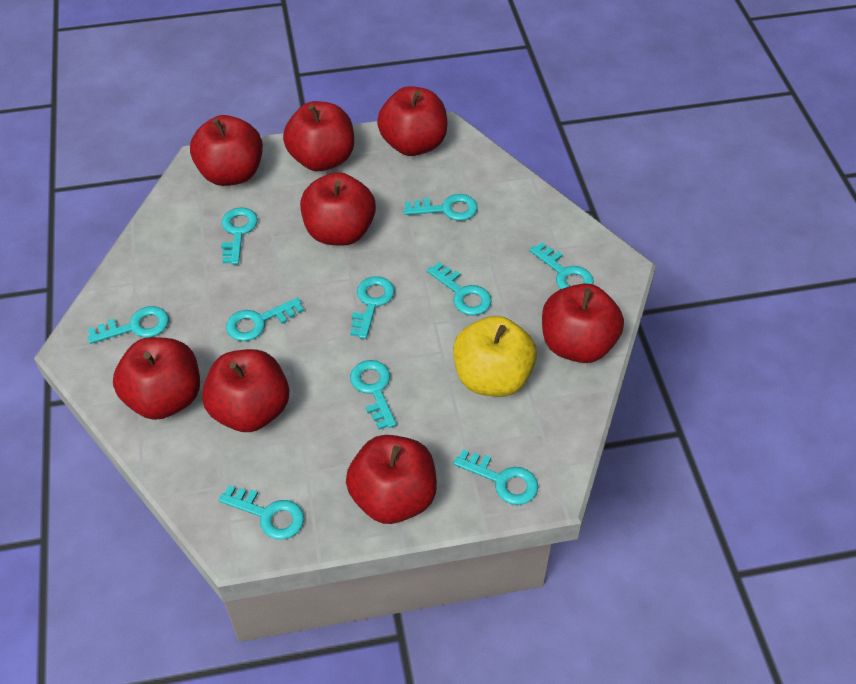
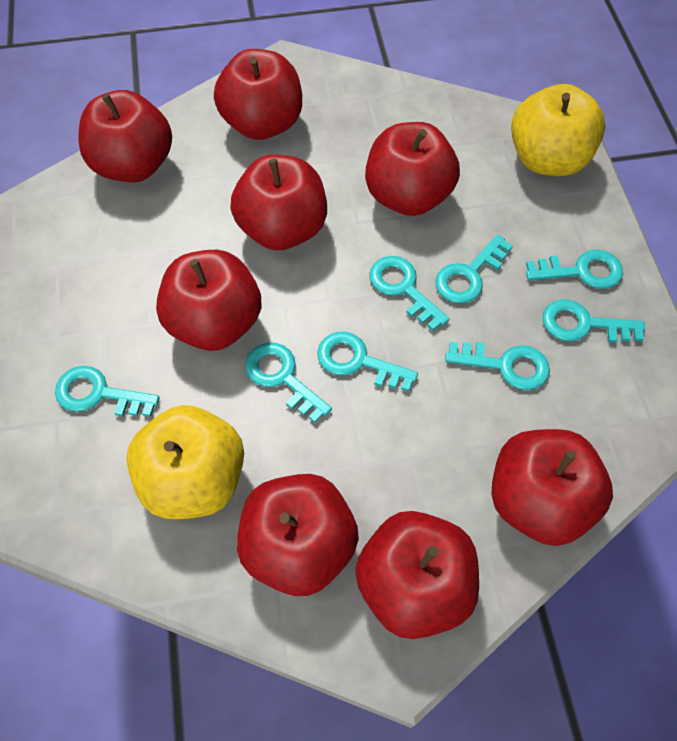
turquoise key: 10 -> 8
yellow apple: 1 -> 2

